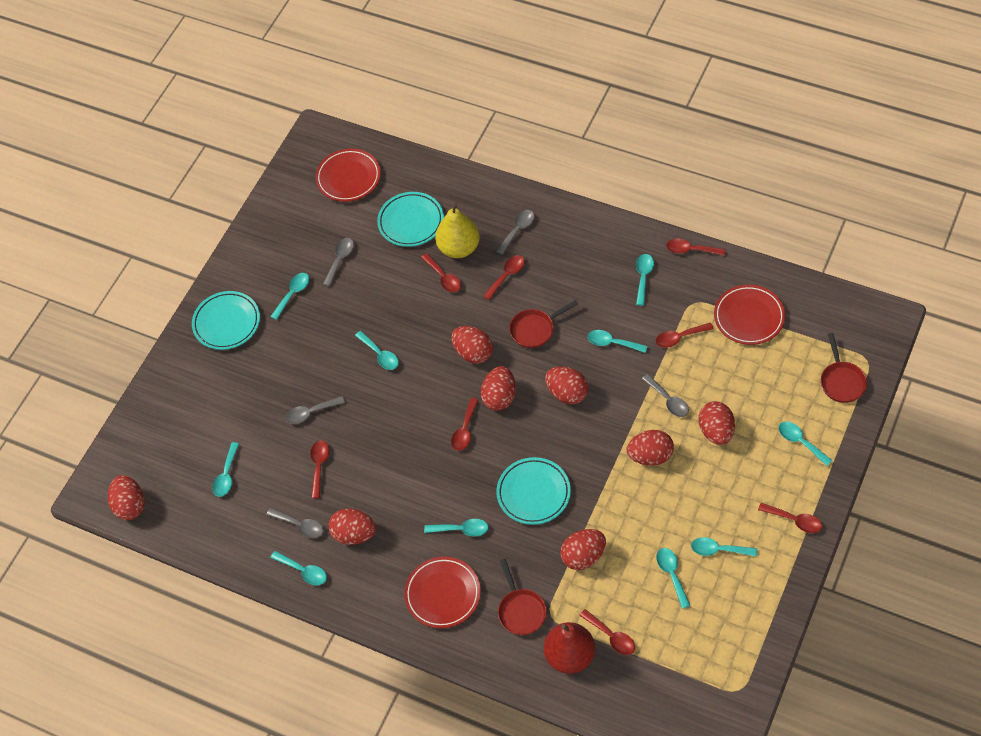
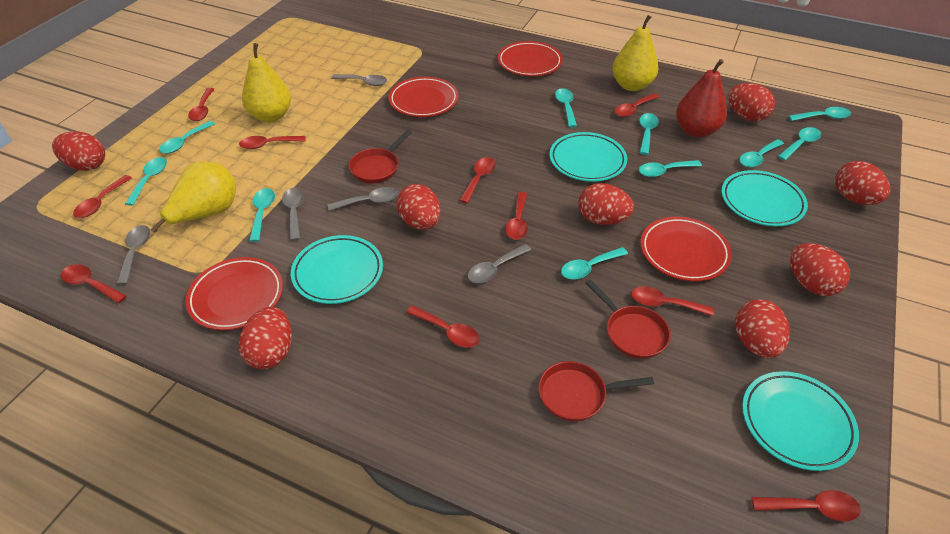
red plate: 3 -> 4
red spoon: 8 -> 10
turquoise plate: 3 -> 4
yellow pear: 1 -> 3

